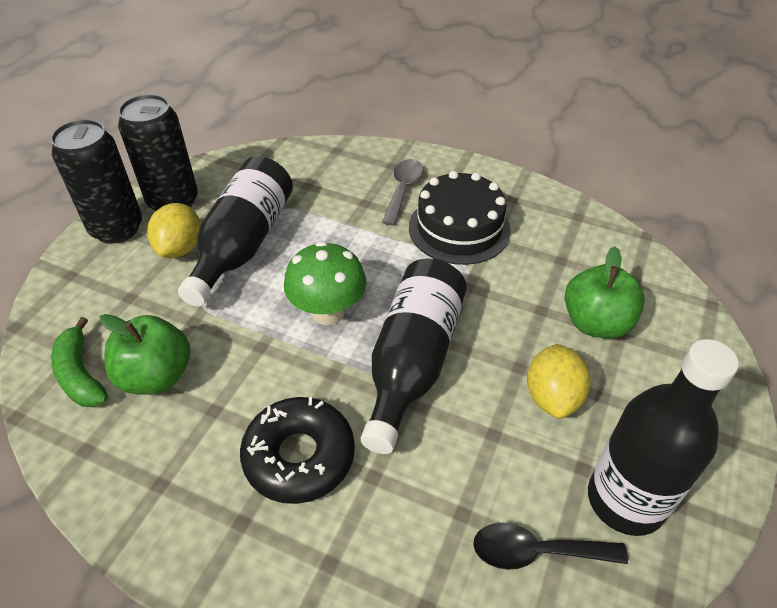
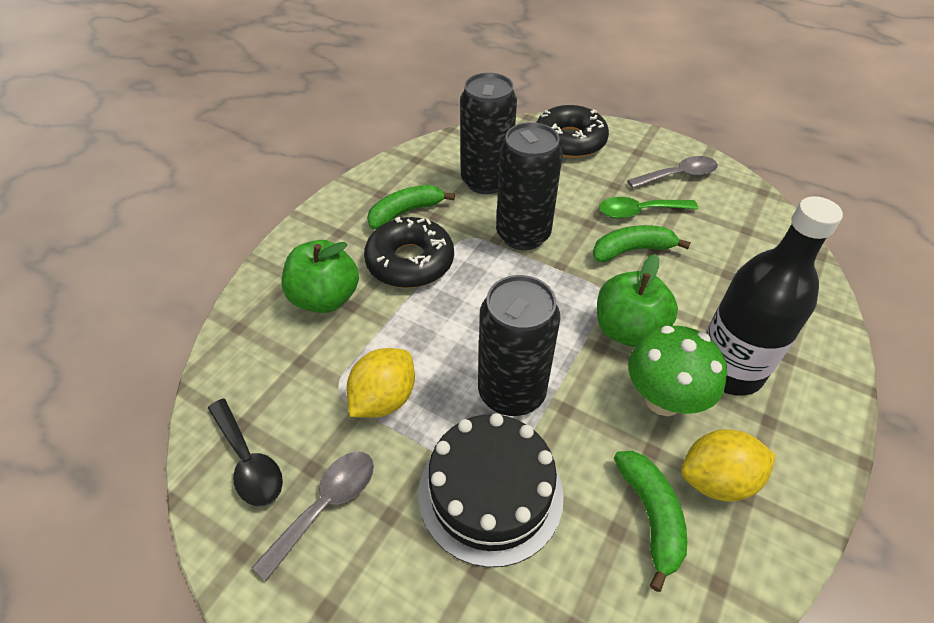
black bottle: 3 -> 1
black can: 2 -> 3
black donut: 1 -> 2
green banana: 1 -> 3
green spoon: 0 -> 1
grey spoon: 1 -> 2

